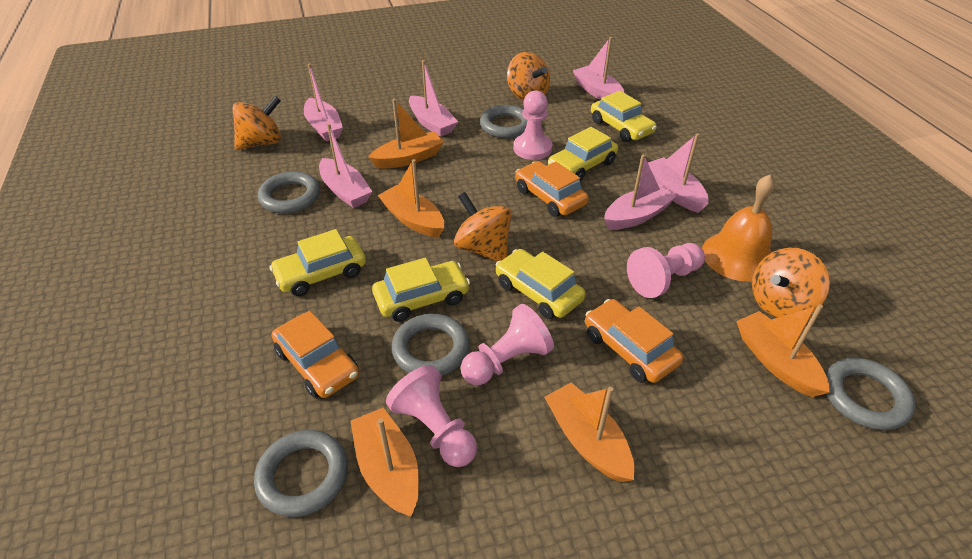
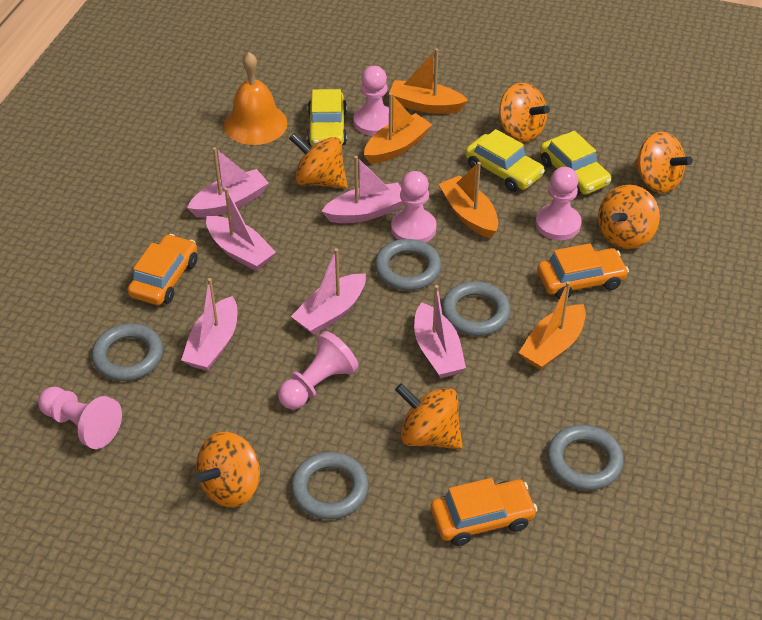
orange boat: 5 -> 4
orange spinning top: 4 -> 6
pink pawn: 4 -> 5
yellow car: 5 -> 3

